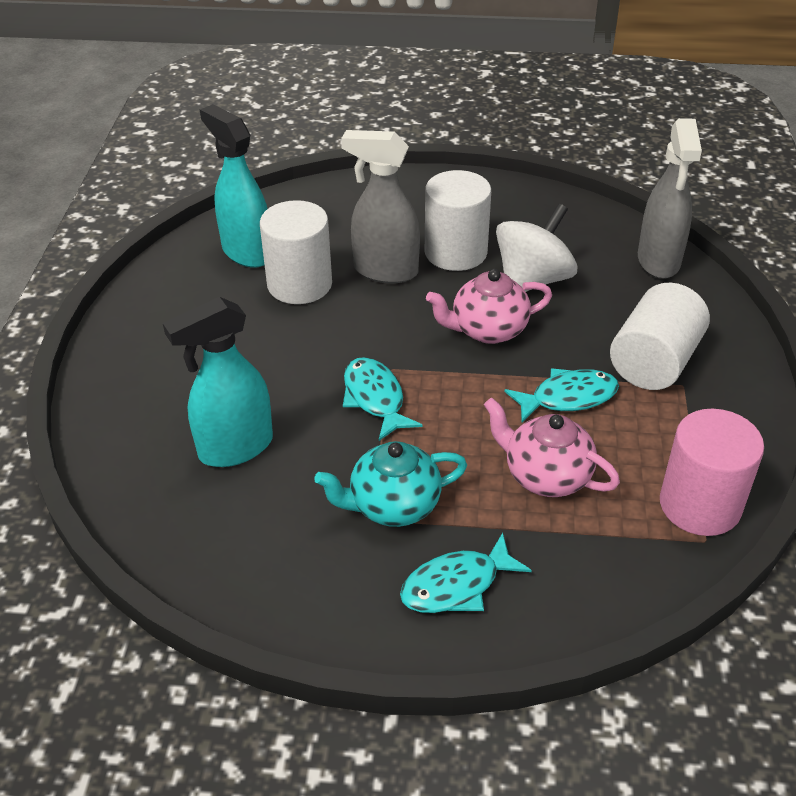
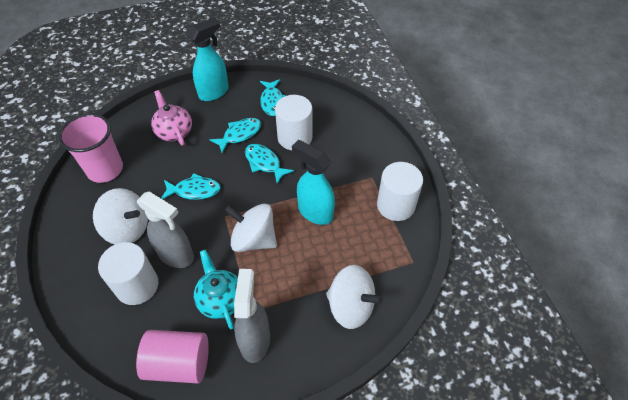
pink cup: 0 -> 1
pink teapot: 2 -> 1
turquoise fish: 3 -> 4
white spinning top: 1 -> 3

